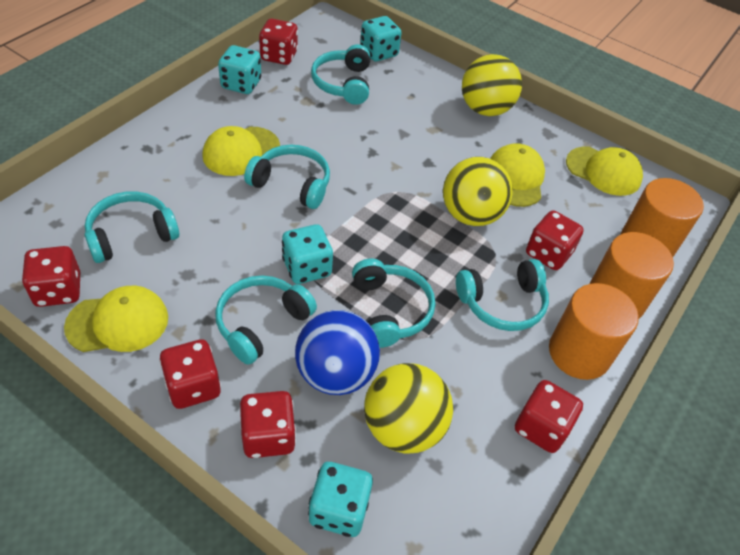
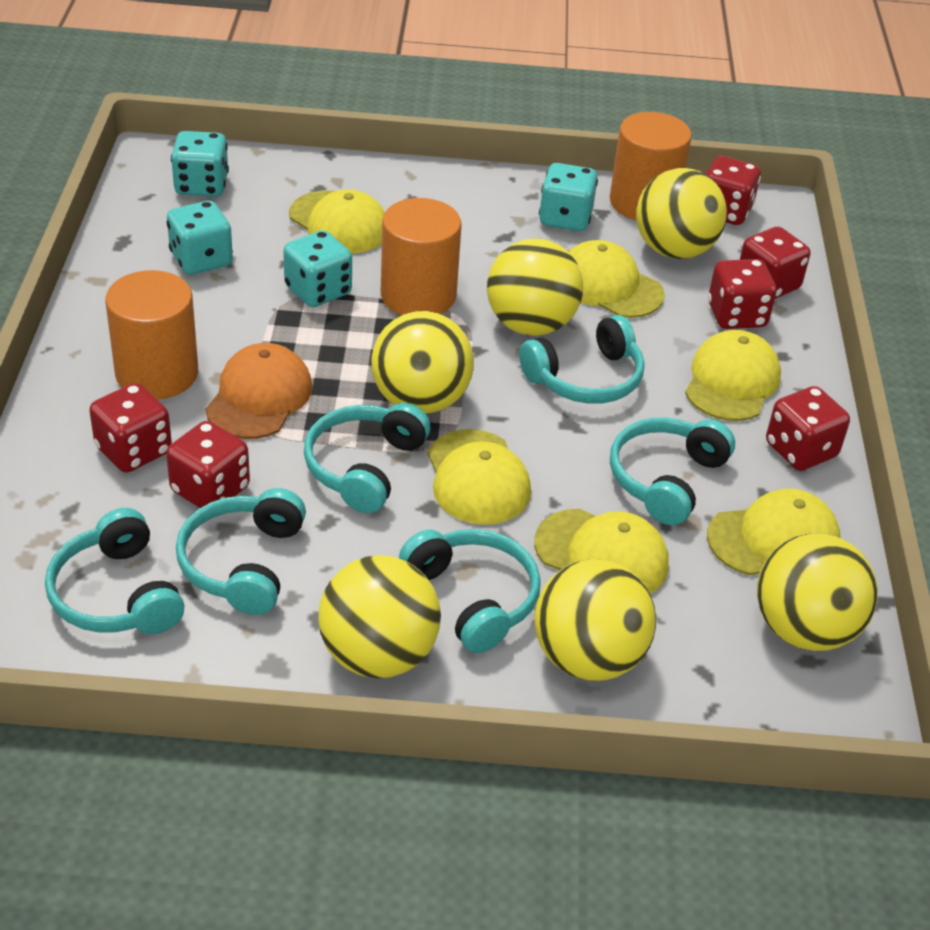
blue ball: 1 -> 0
orange cap: 0 -> 1
yellow ball: 3 -> 6
yellow cap: 4 -> 6

